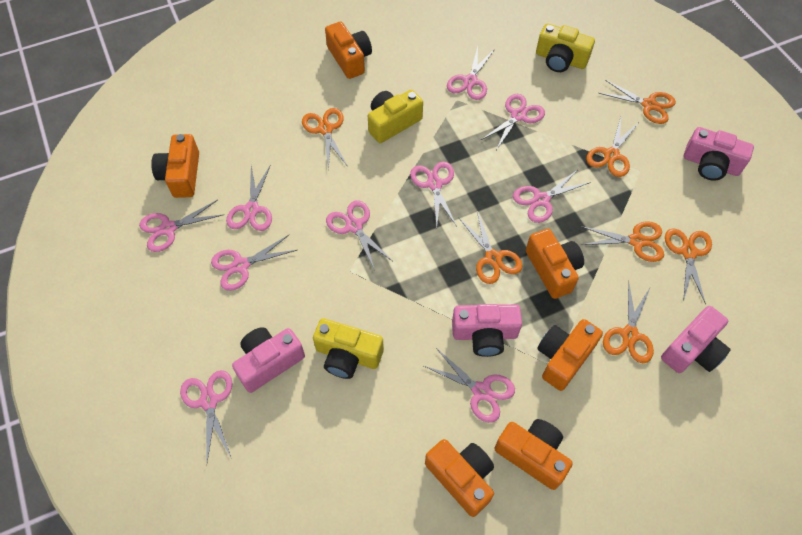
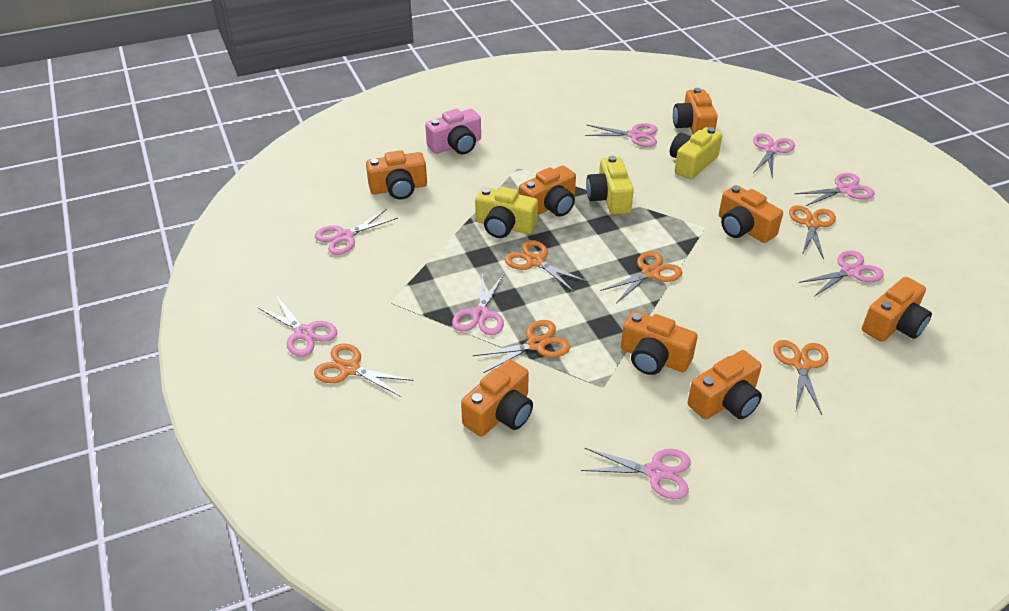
orange camera: 6 -> 8
orange scissors: 7 -> 6
pink camera: 4 -> 1
pink scissors: 10 -> 8

